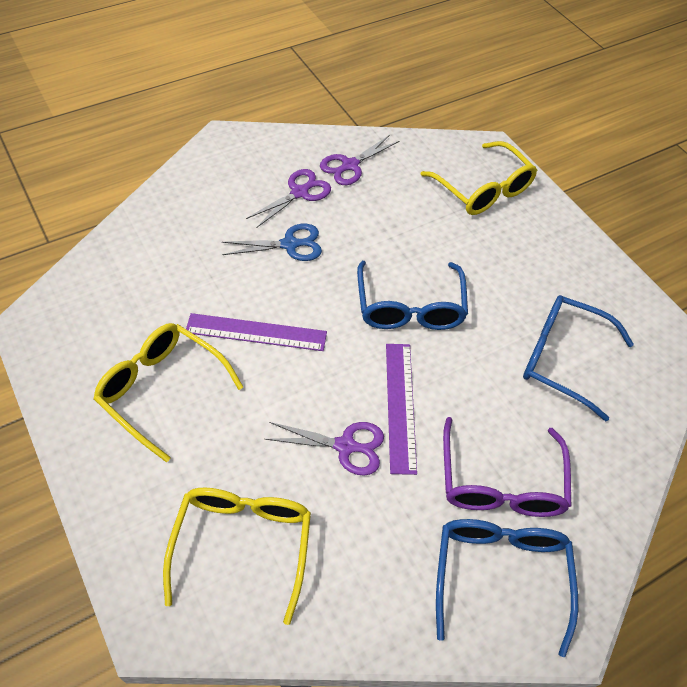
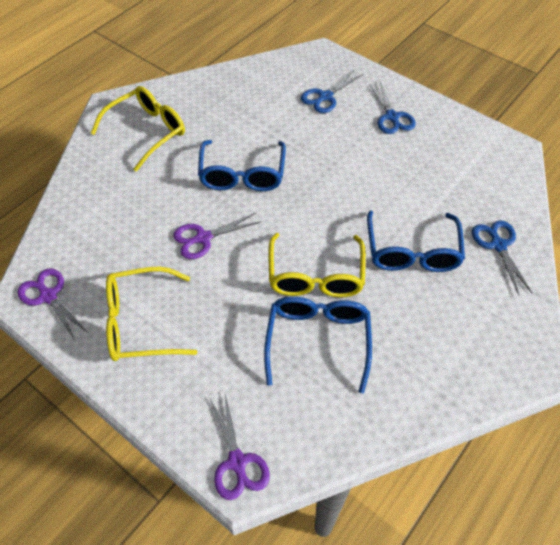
blue scissors: 1 -> 3
purple glasses: 1 -> 0
purple ruler: 2 -> 0

